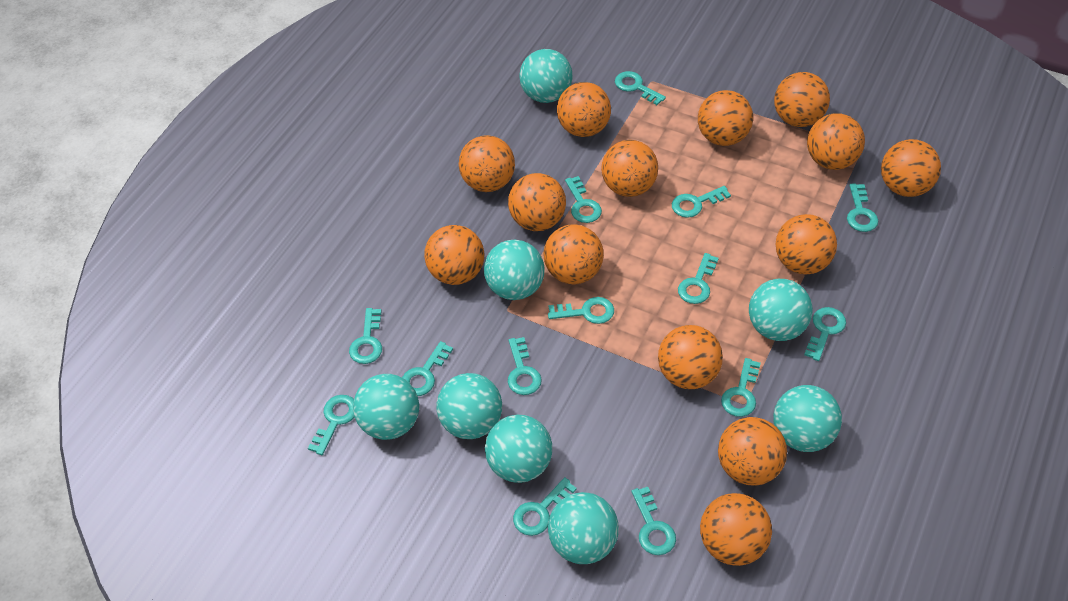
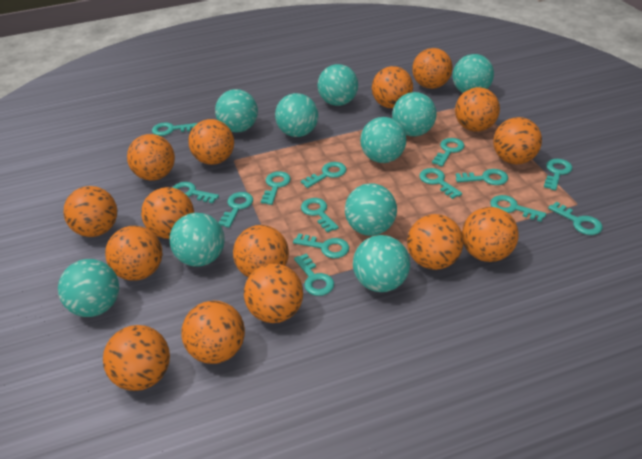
orange ball: 14 -> 15
turquoise ball: 8 -> 10

